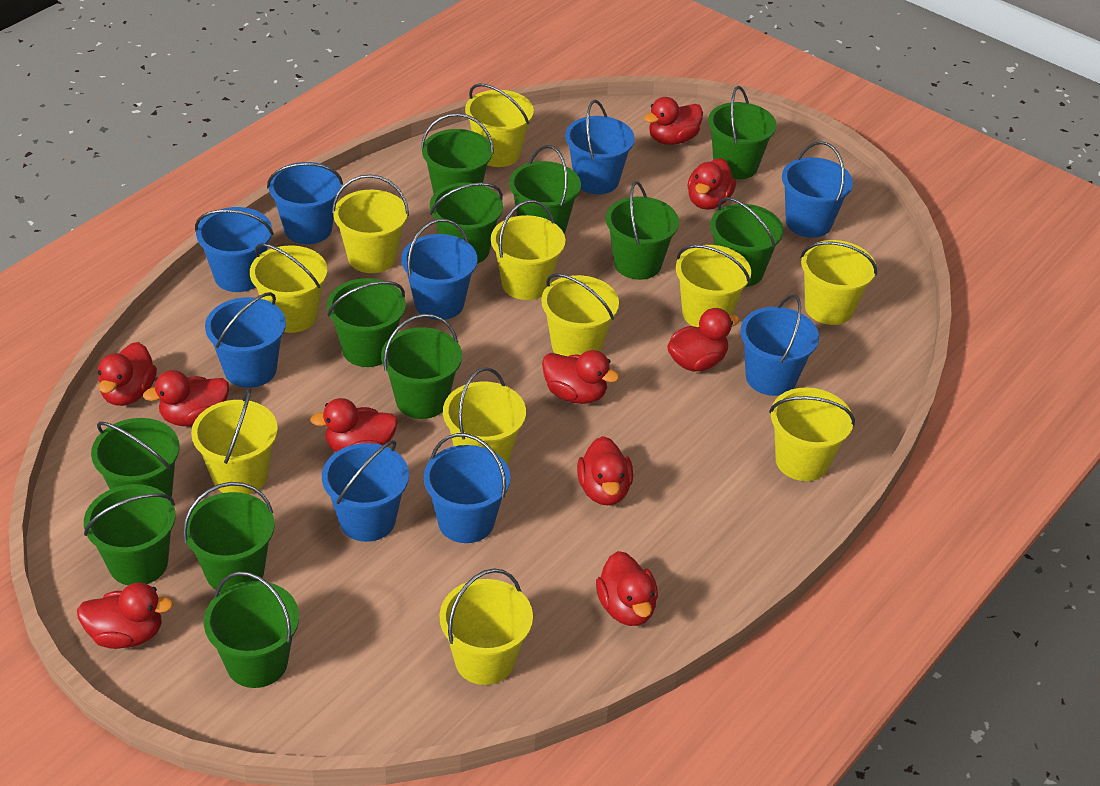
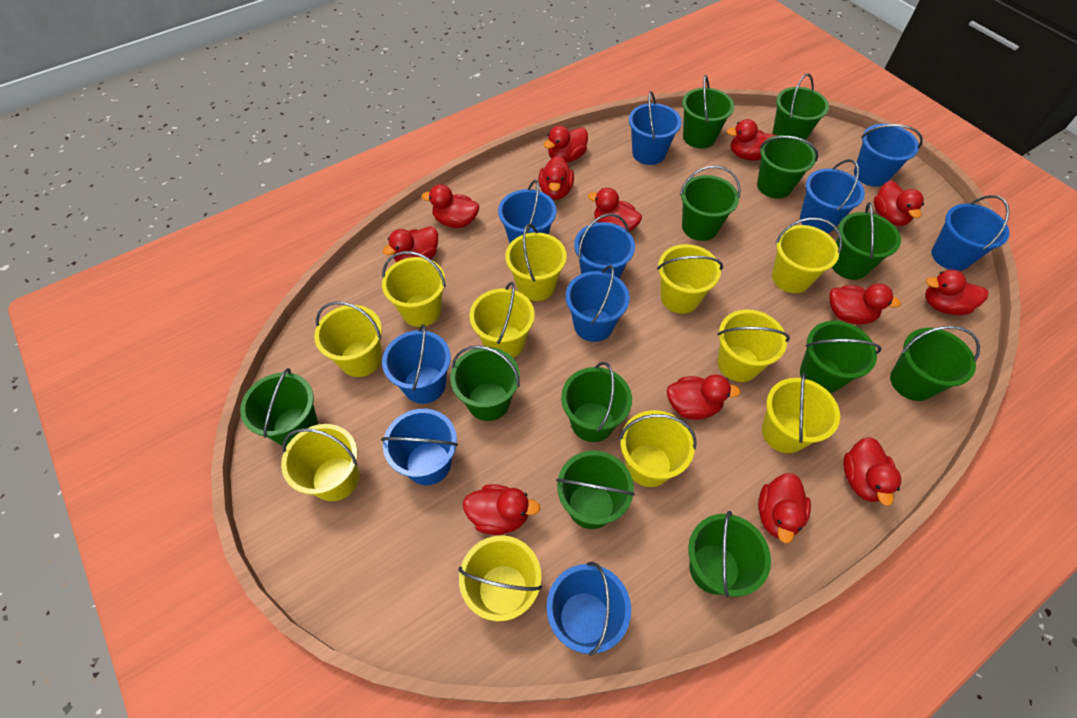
blue bucket: 9 -> 10
red duck: 10 -> 13

